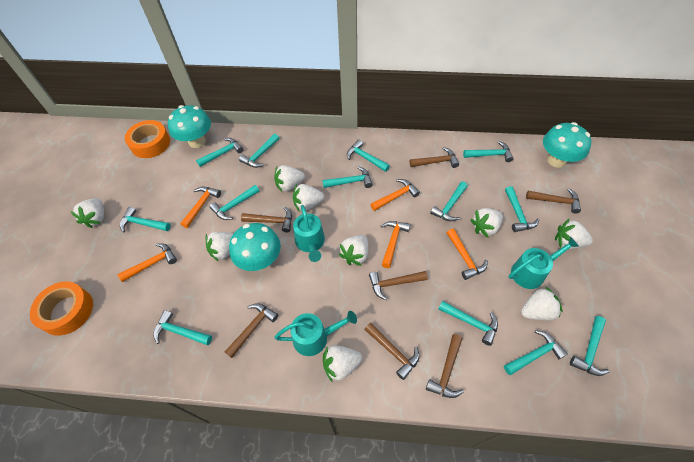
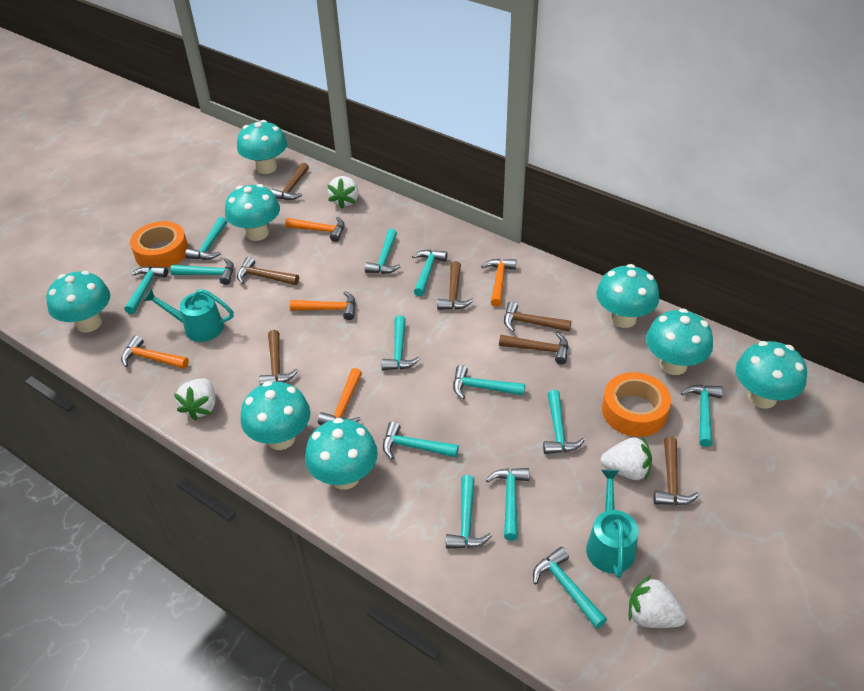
turquoise mushroom: 3 -> 8
turquoise watering can: 3 -> 2
white strawberry: 9 -> 4

